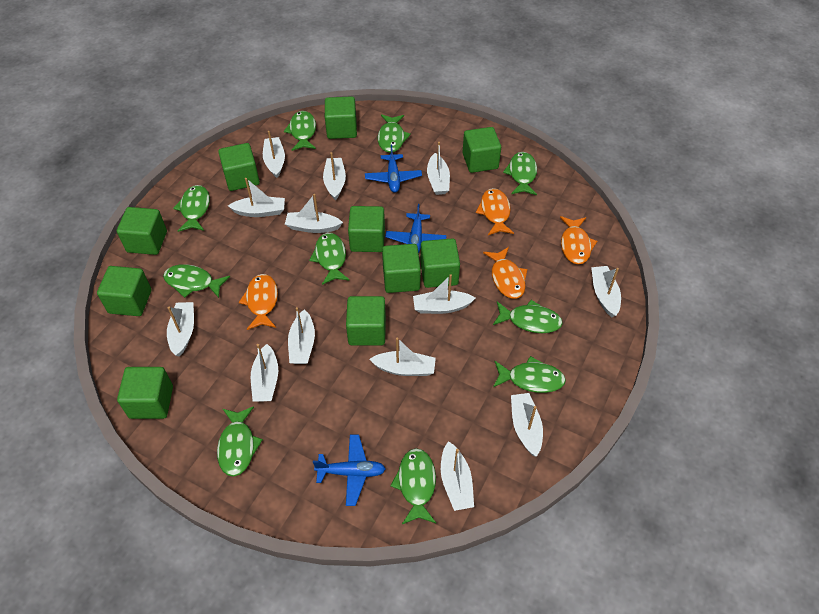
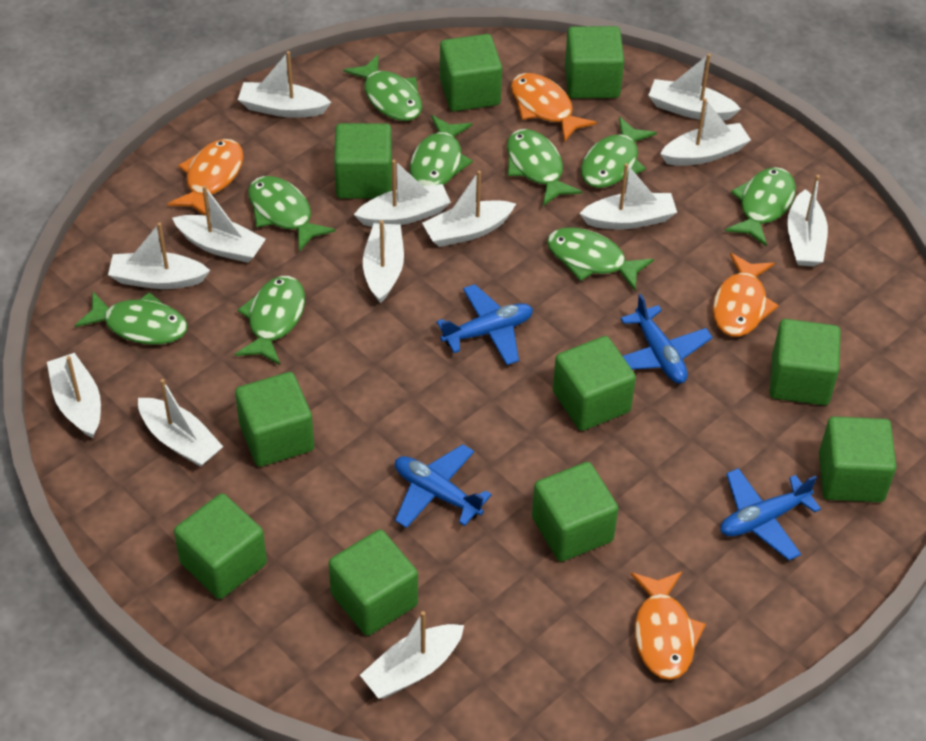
blue plane: 3 -> 4
green fish: 10 -> 9

